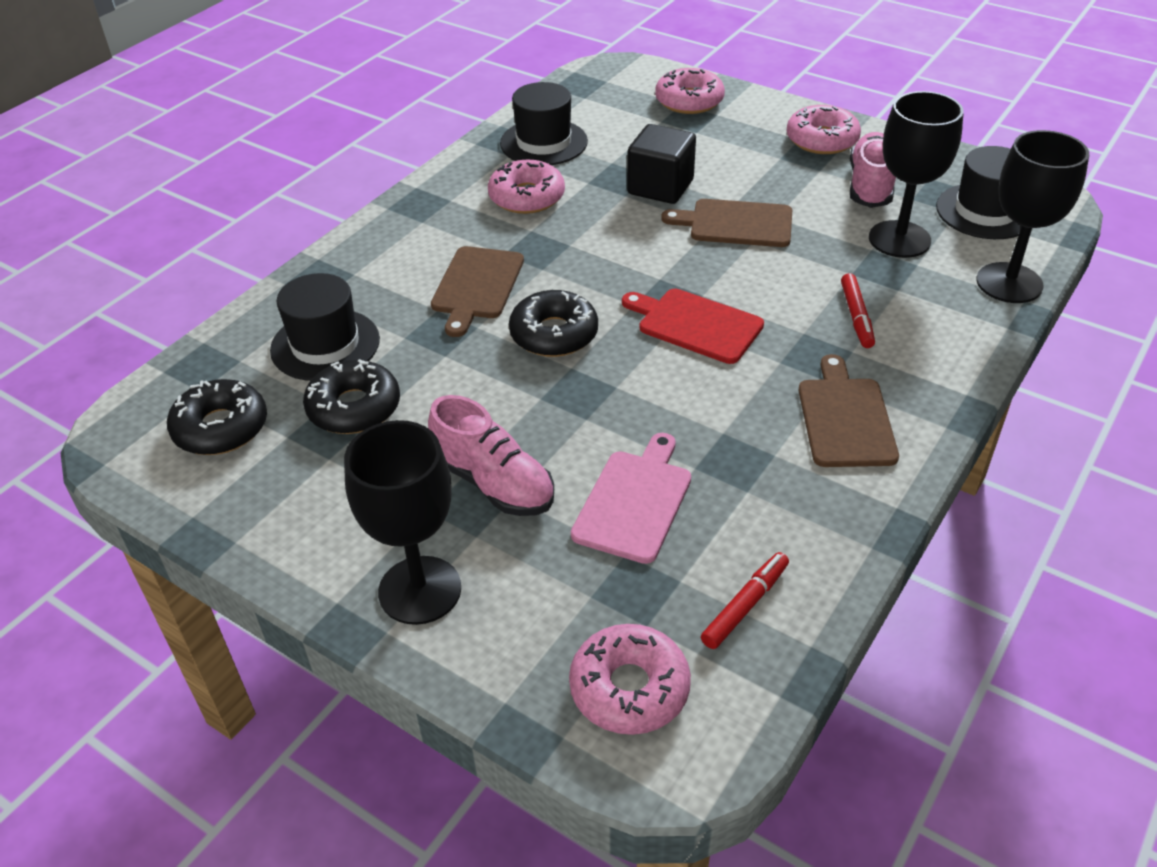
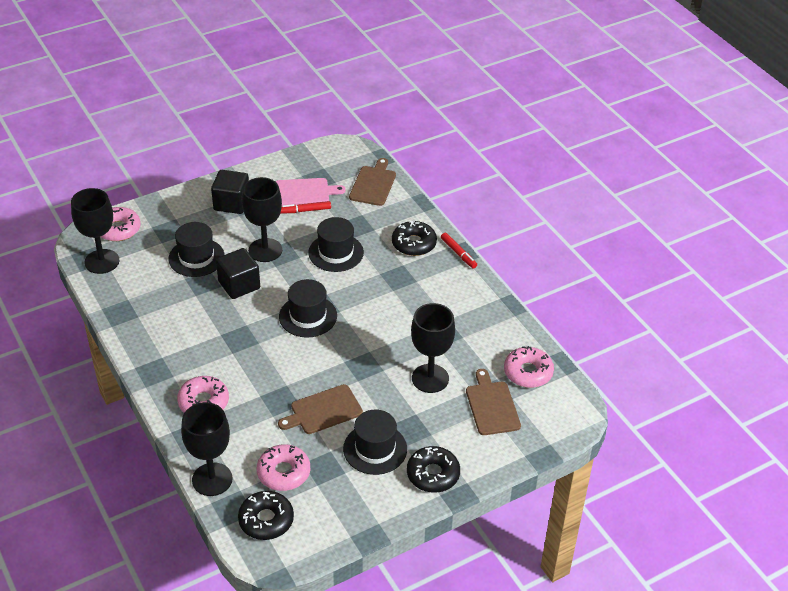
black cube: 1 -> 2
black goblet: 3 -> 4
black hat: 3 -> 4
pink shoe: 2 -> 0
red cutting board: 1 -> 0

